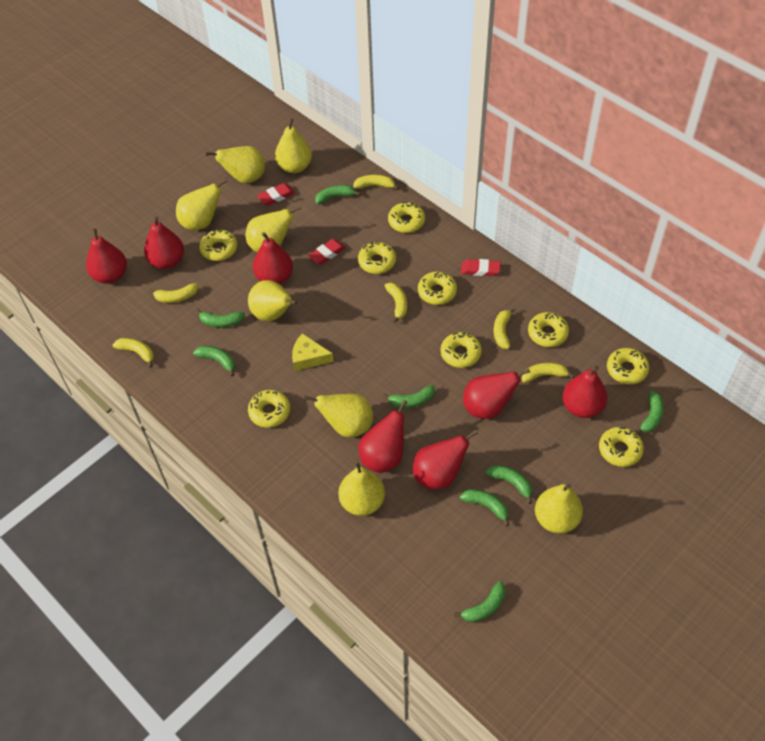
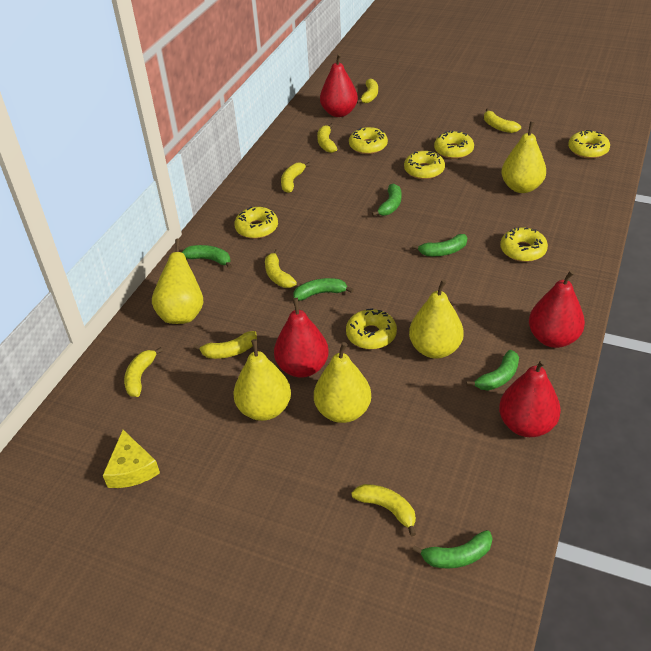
green banana: 8 -> 6
red eraser: 3 -> 0
red pear: 7 -> 4
yellow banana: 6 -> 8
yellow donut: 9 -> 7
yellow pear: 8 -> 5

